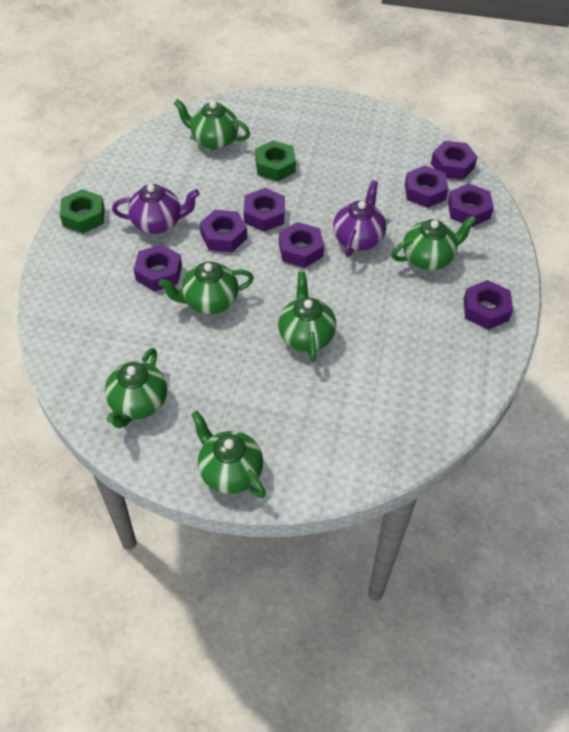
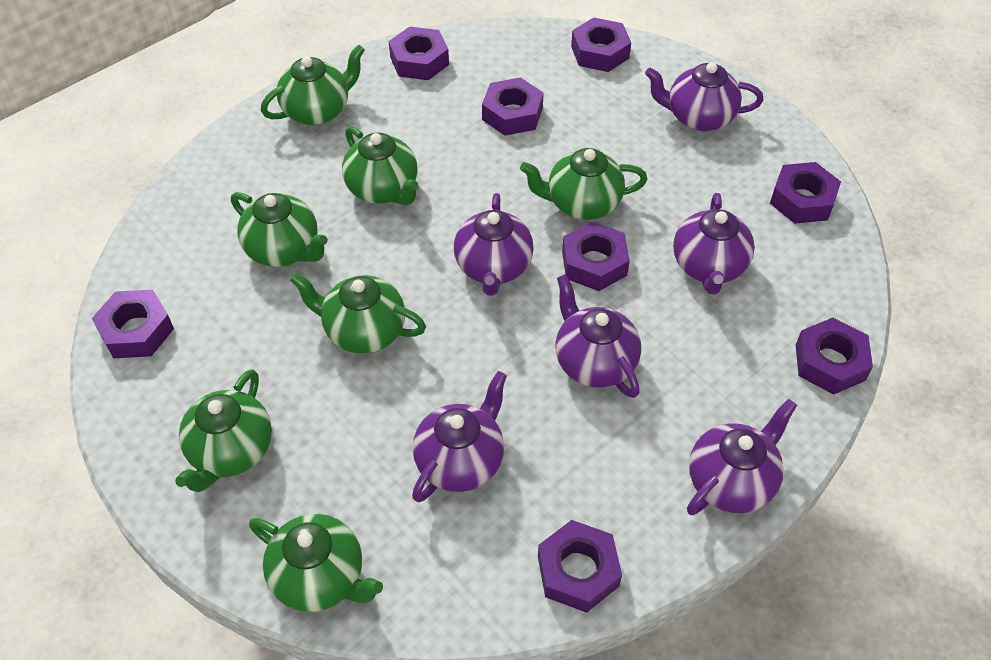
green nut: 2 -> 0
green teapot: 6 -> 7
purple teapot: 2 -> 6

